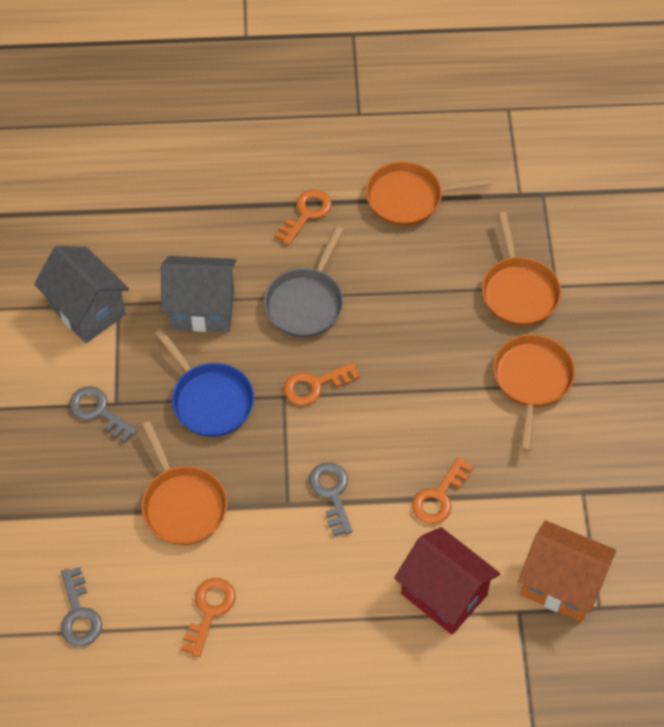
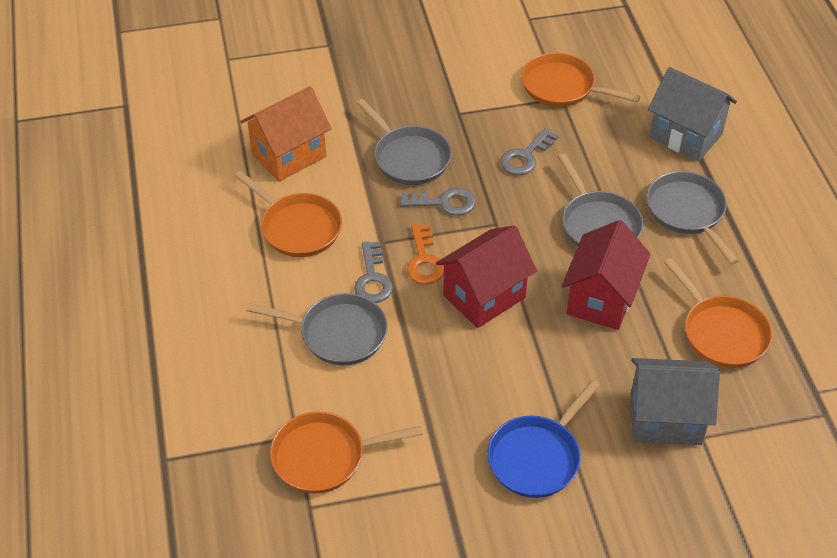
grey pan: 1 -> 4
orange key: 4 -> 1
red house: 1 -> 2

